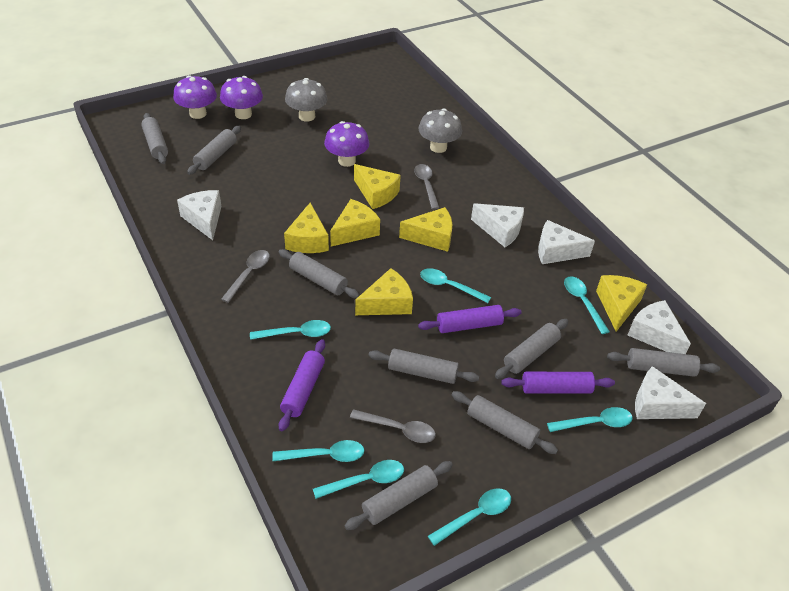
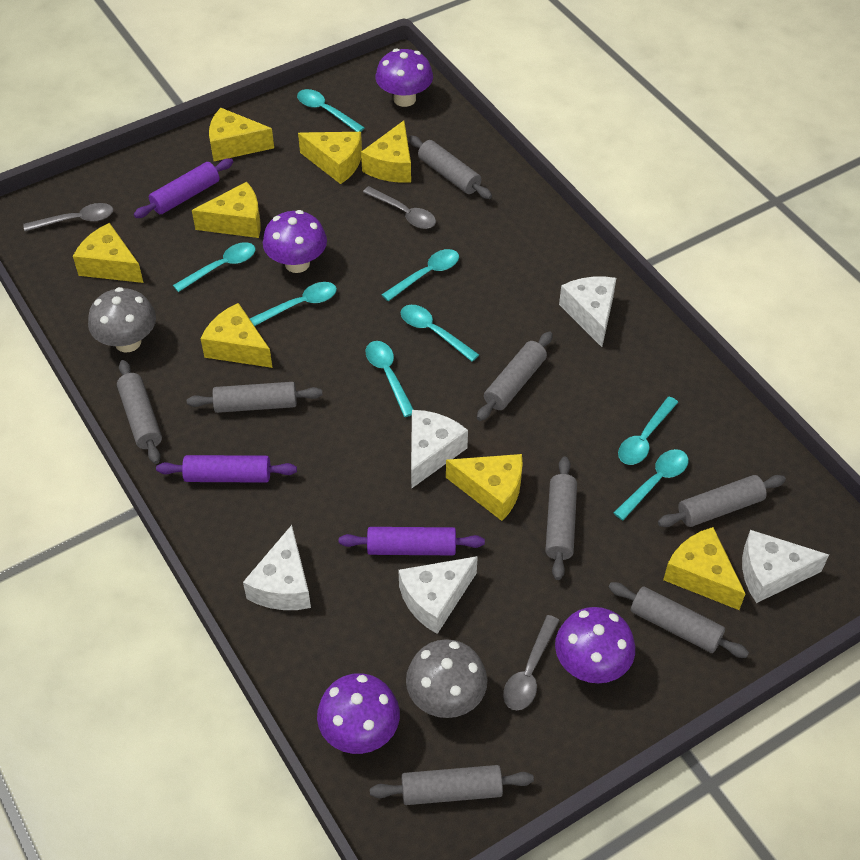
purple mushroom: 3 -> 4
turquoise spoon: 7 -> 8
yellow cheese: 6 -> 8

